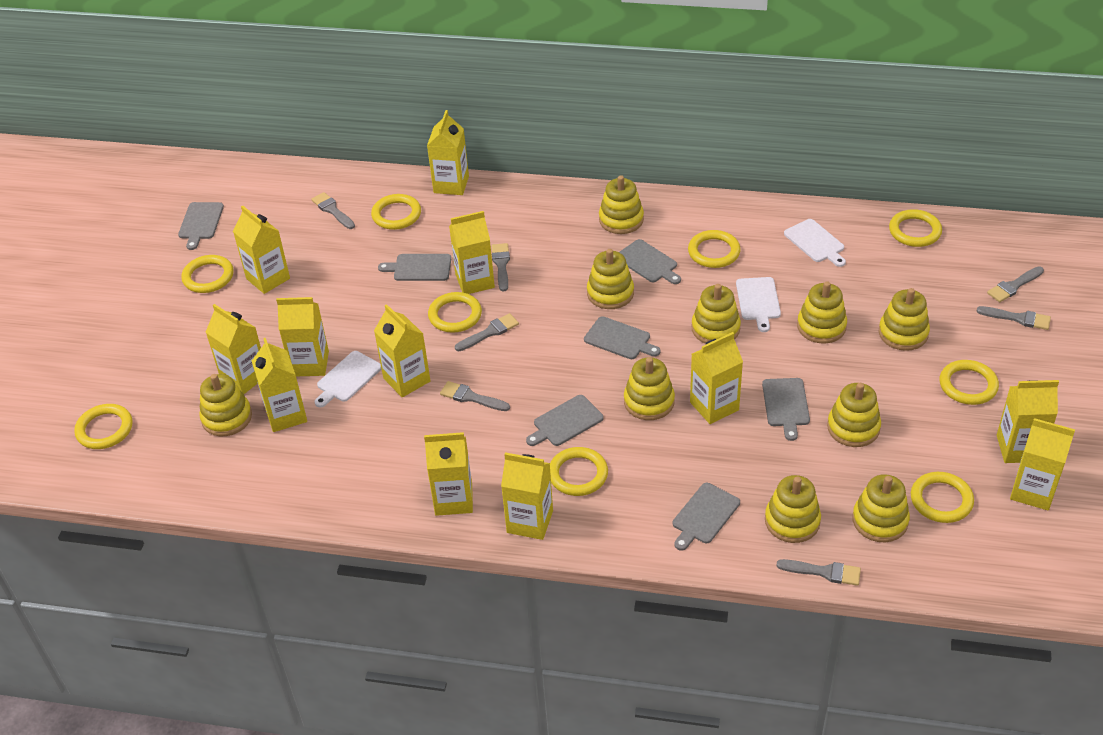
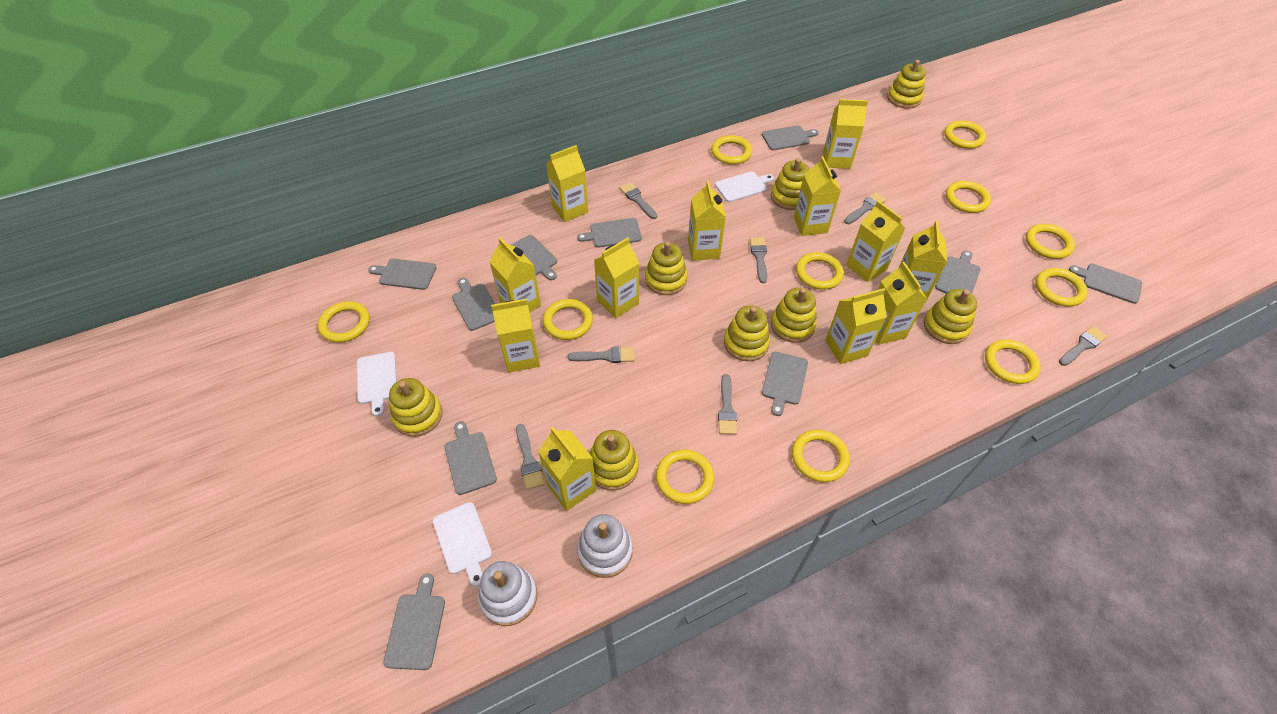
grey cutting board: 7 -> 10
white stacking toy: 0 -> 2
yellow ring: 9 -> 11
yellow stacking toy: 10 -> 8

